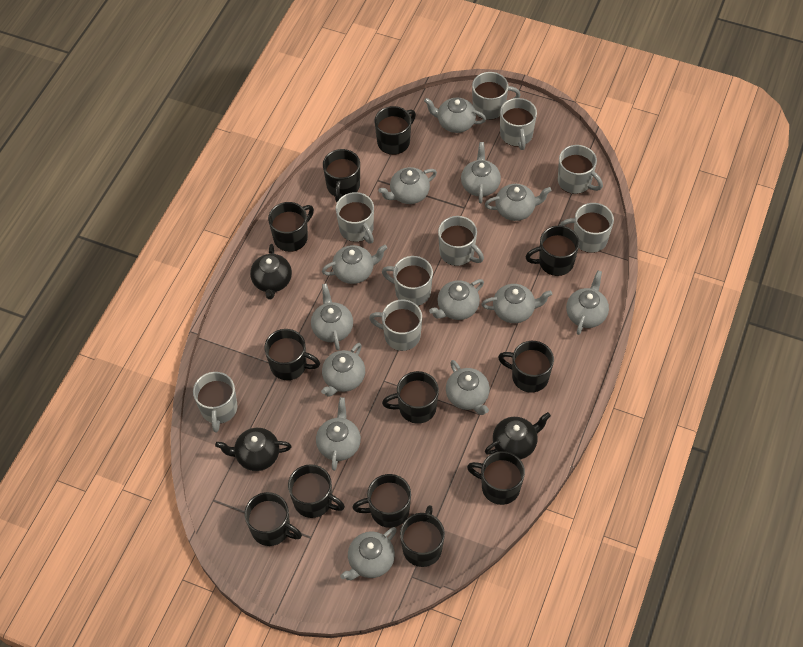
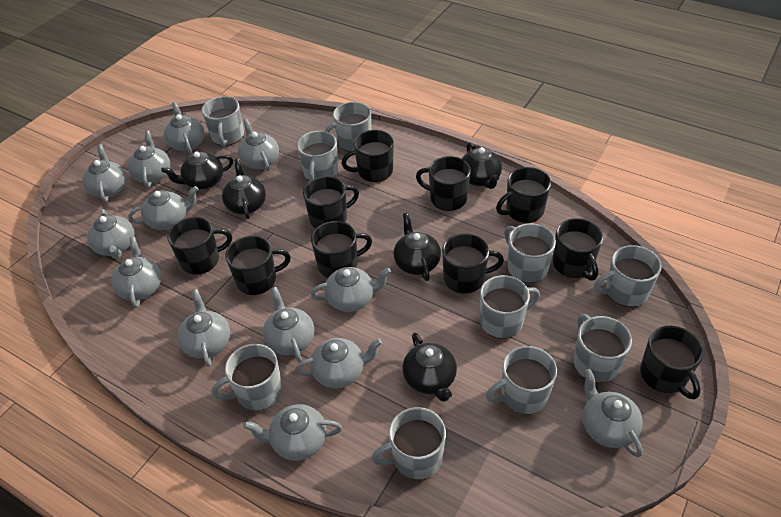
black mug: 12 -> 10
black teapot: 3 -> 5
grey mug: 9 -> 10

